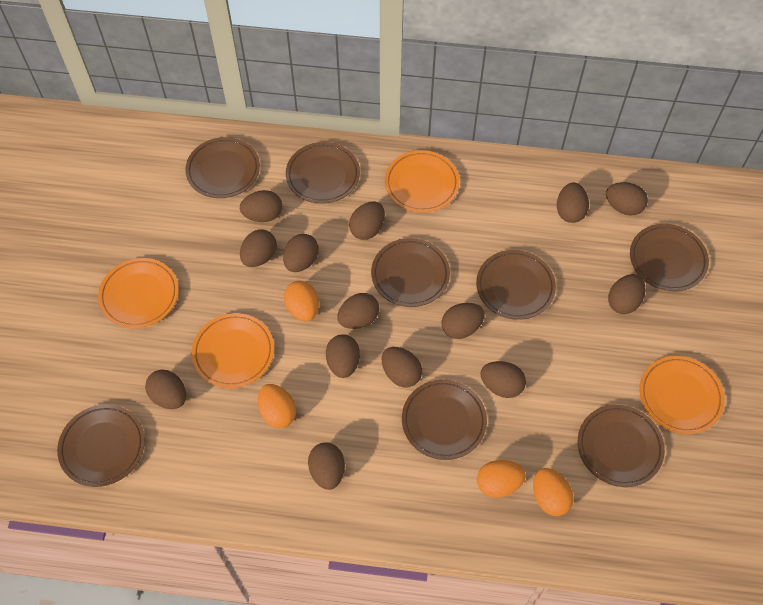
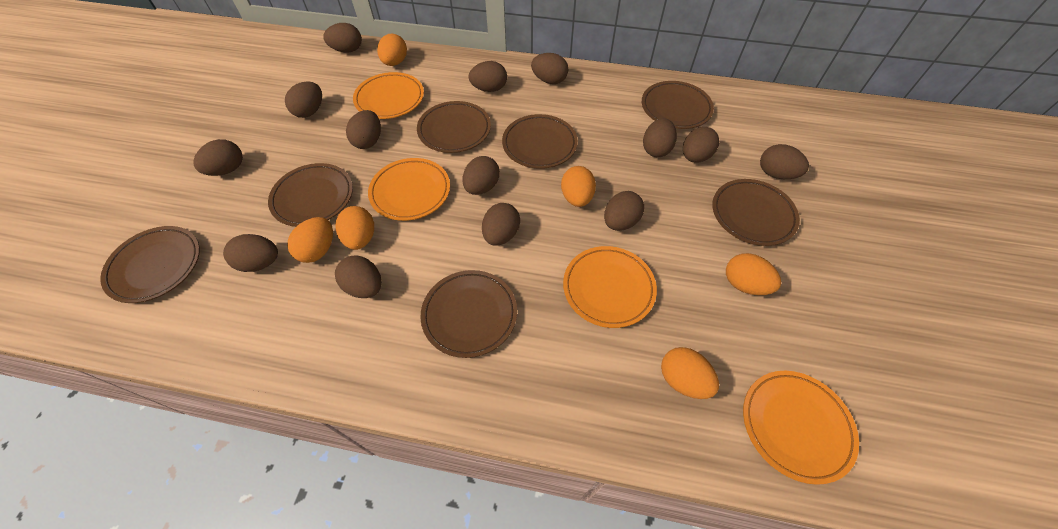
brown plate: 8 -> 7
orange egg: 4 -> 6

